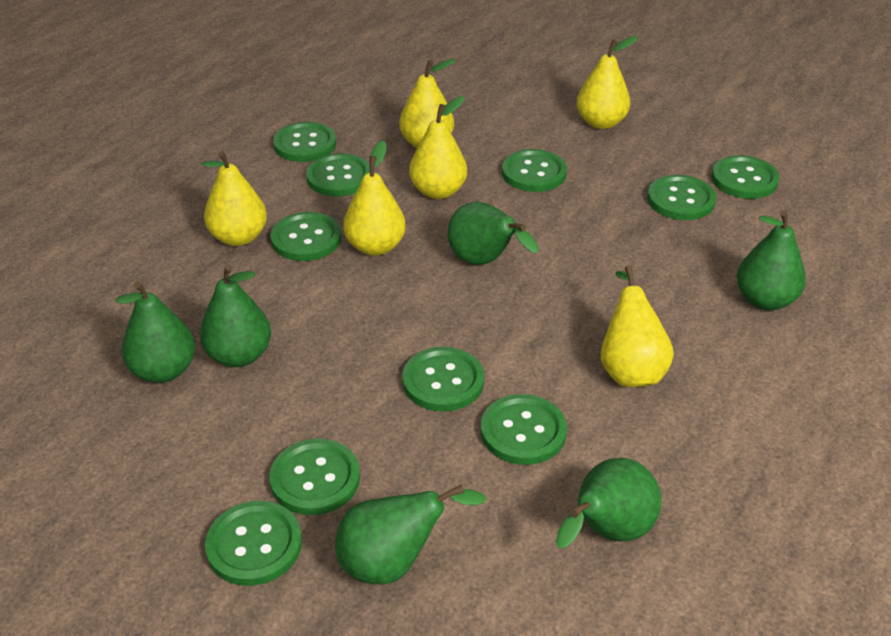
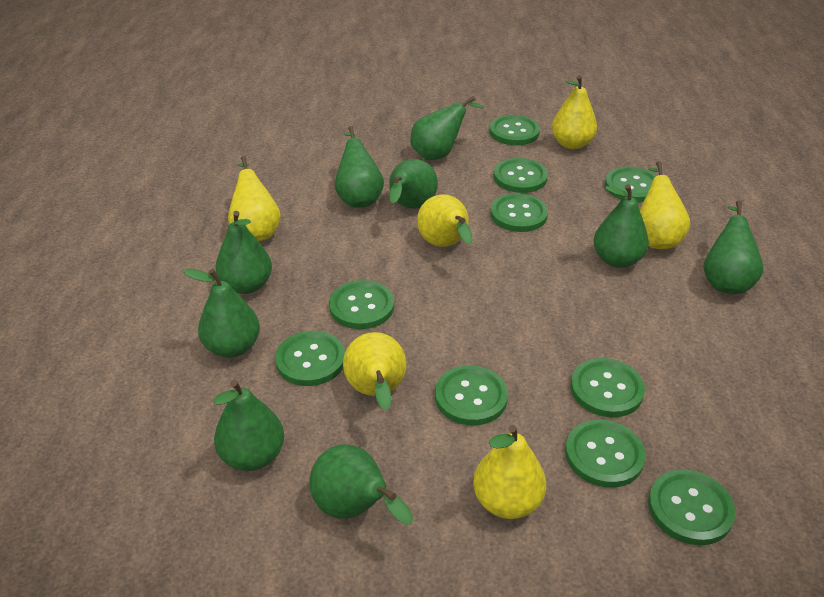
green pear: 6 -> 9

